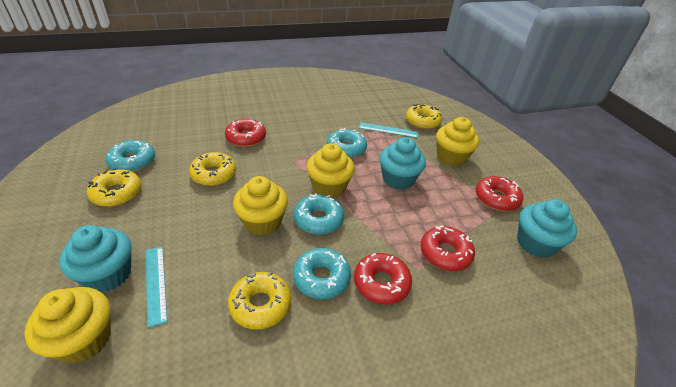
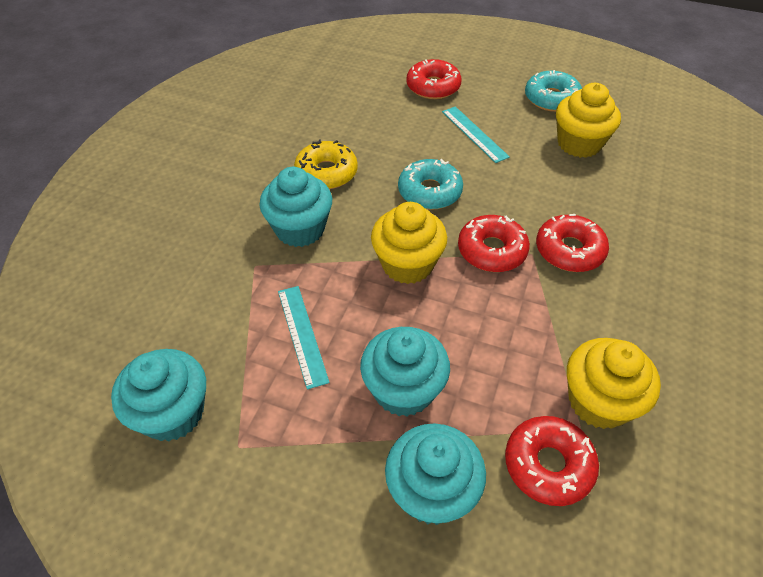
turquoise cupcake: 3 -> 4
turquoise donut: 4 -> 2
yellow cupcake: 4 -> 3
yellow donut: 4 -> 1

